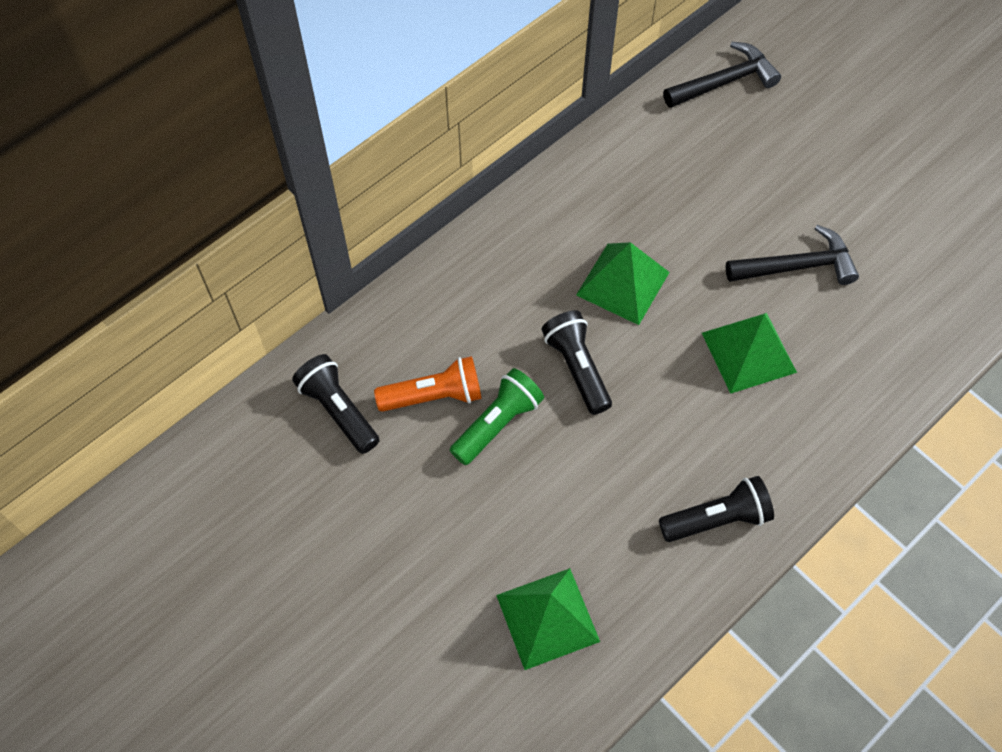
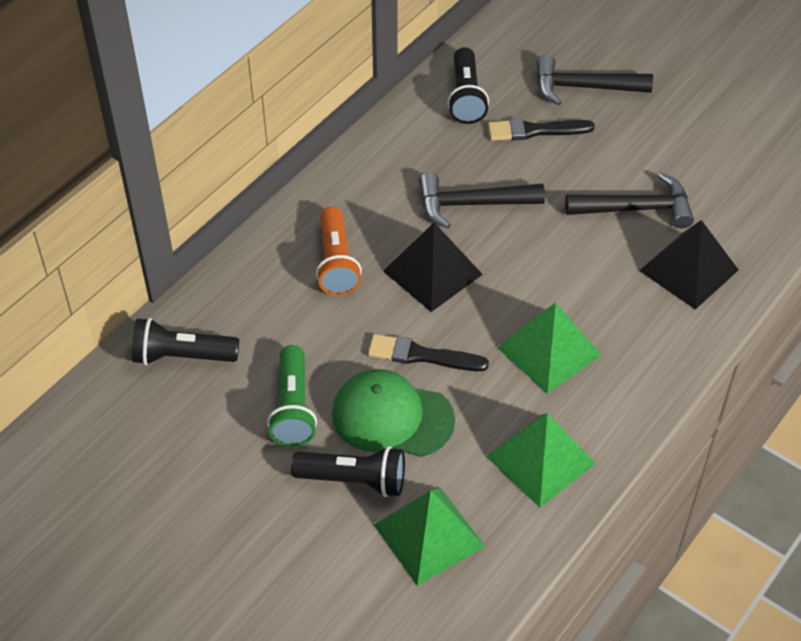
black brush: 0 -> 2
black hammer: 2 -> 3
black pyramid: 0 -> 2
green cap: 0 -> 1

